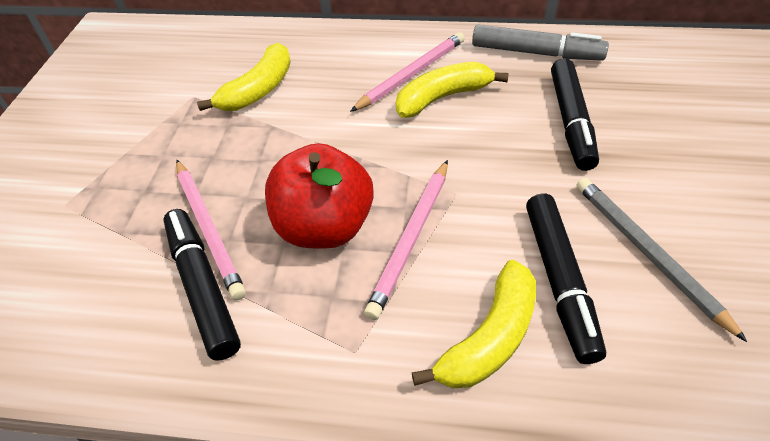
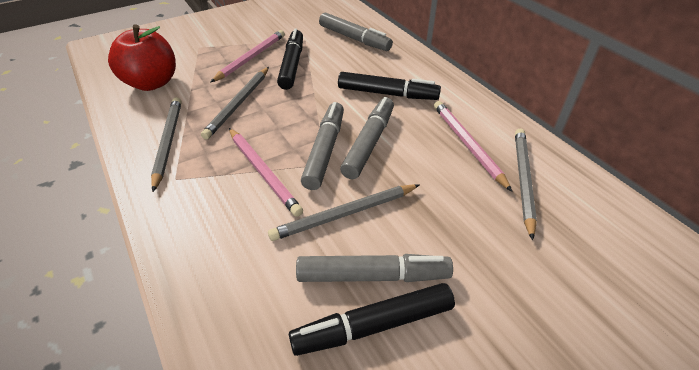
grey marker: 1 -> 4
grey pencil: 1 -> 4
yellow banana: 3 -> 0

